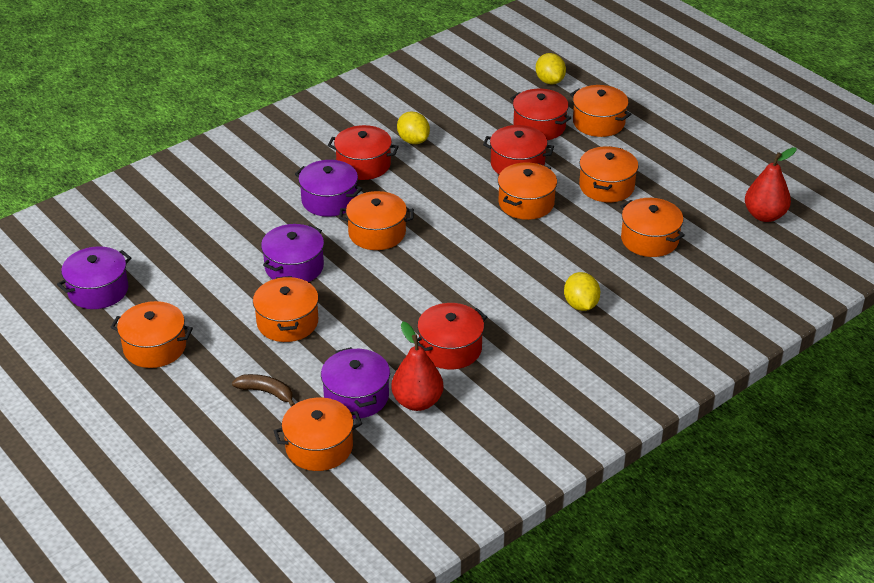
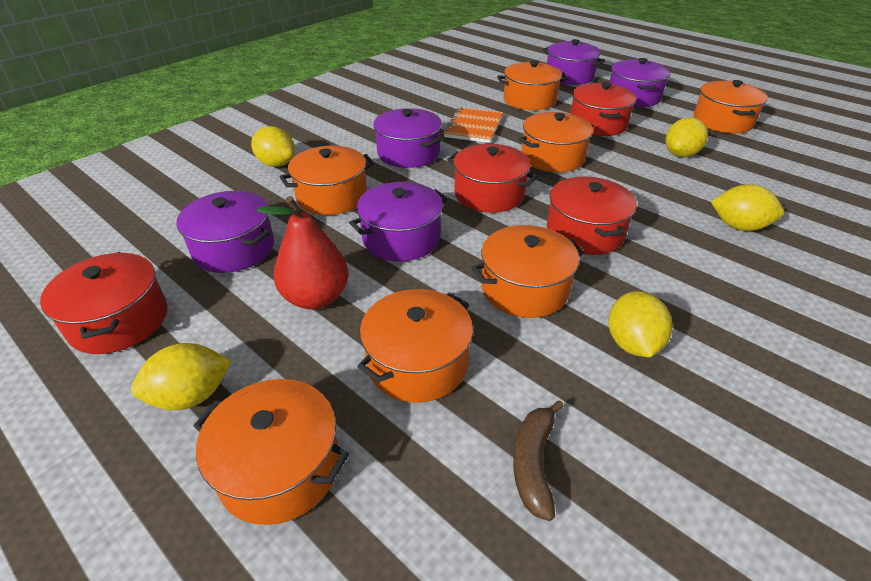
orange notebook: 0 -> 1
orange pot: 8 -> 7
purple pot: 4 -> 5
red pear: 2 -> 1
yellow lemon: 3 -> 5

